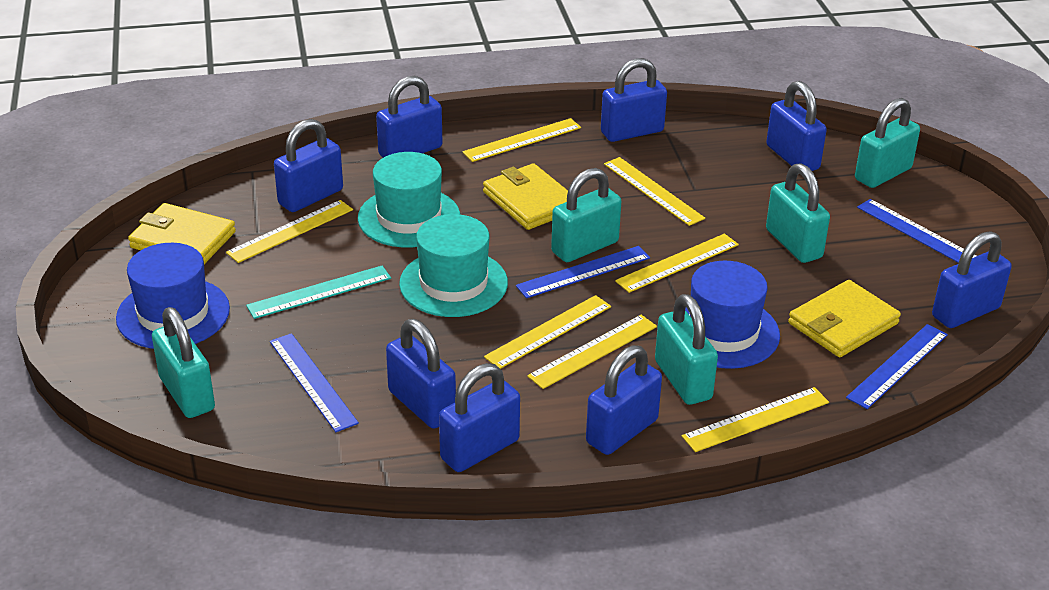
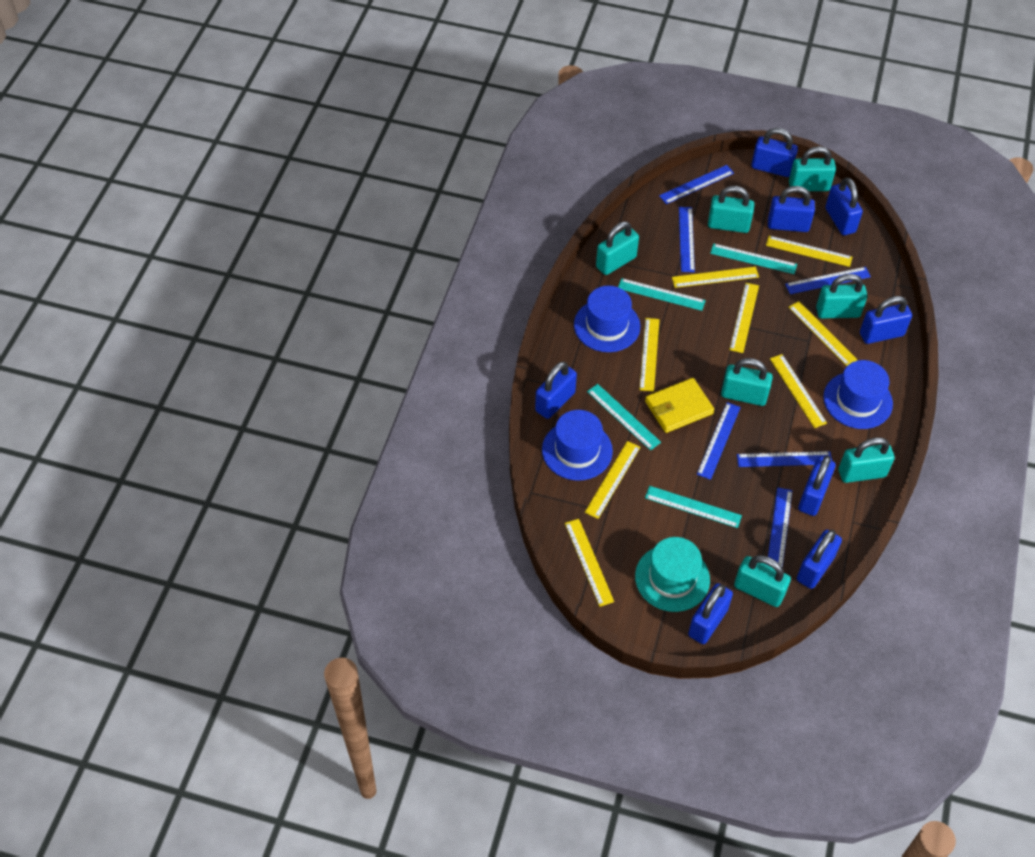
blue hat: 2 -> 3
blue ruler: 4 -> 6
turquoise hat: 2 -> 1
turquoise padlock: 5 -> 7
turquoise ruler: 1 -> 4
yellow ruler: 7 -> 8
yellow wallet: 3 -> 1

